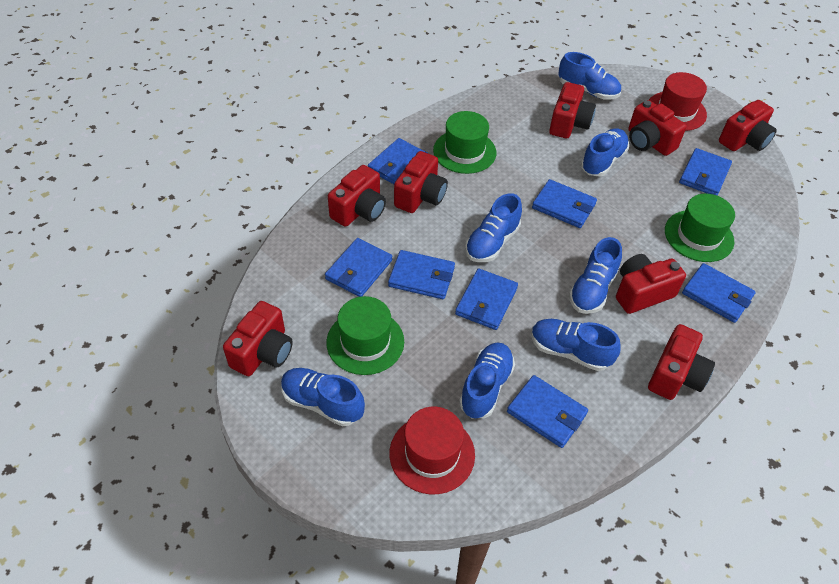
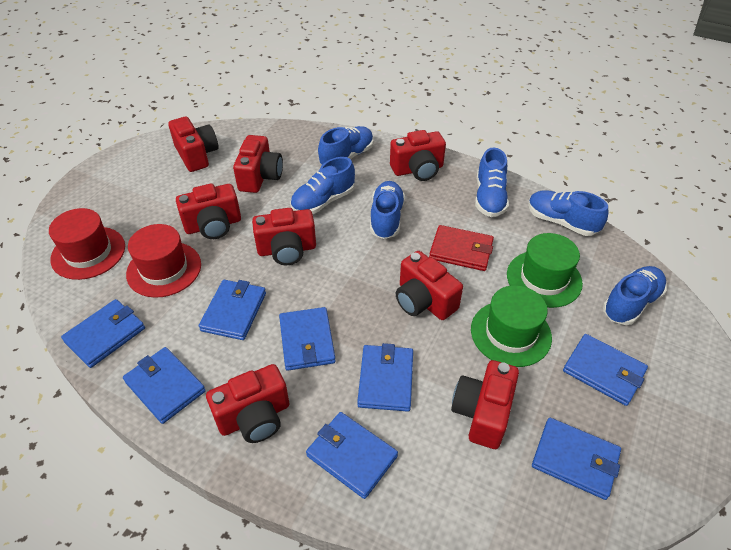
blue shoe: 7 -> 6
green hat: 3 -> 2
red wallet: 0 -> 1

